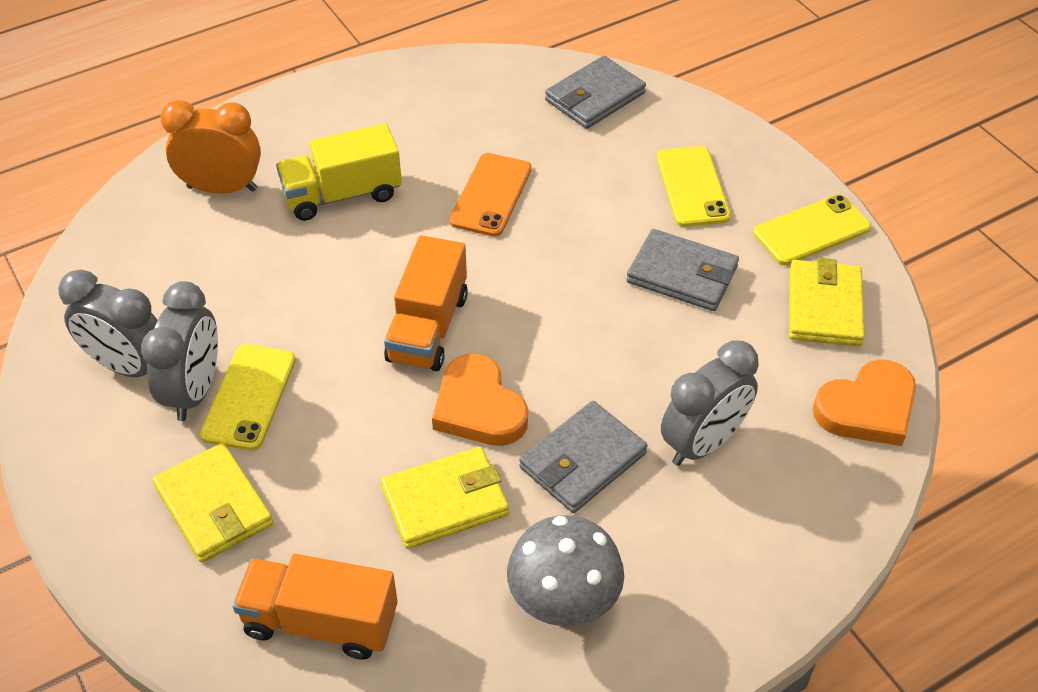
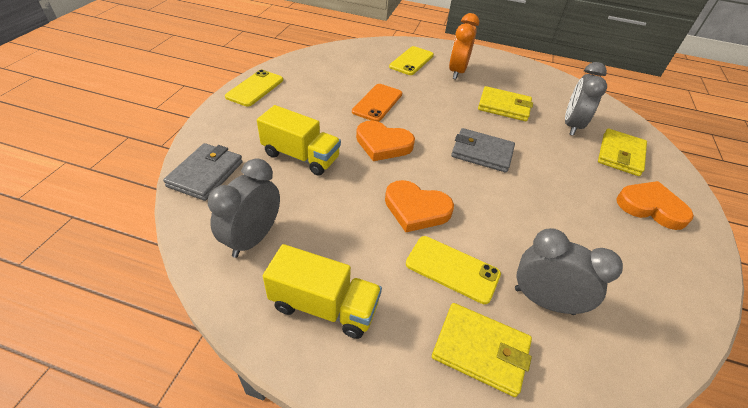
grey mushroom: 1 -> 0
grey wallet: 3 -> 2
orange heart: 2 -> 3
orange truck: 2 -> 0
yellow truck: 1 -> 2

